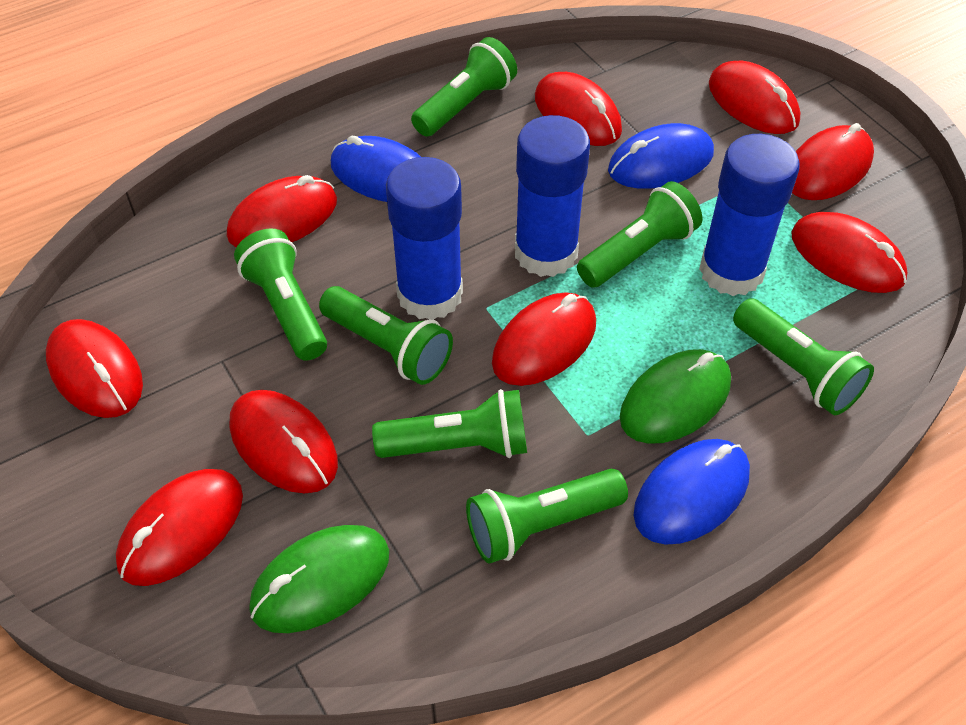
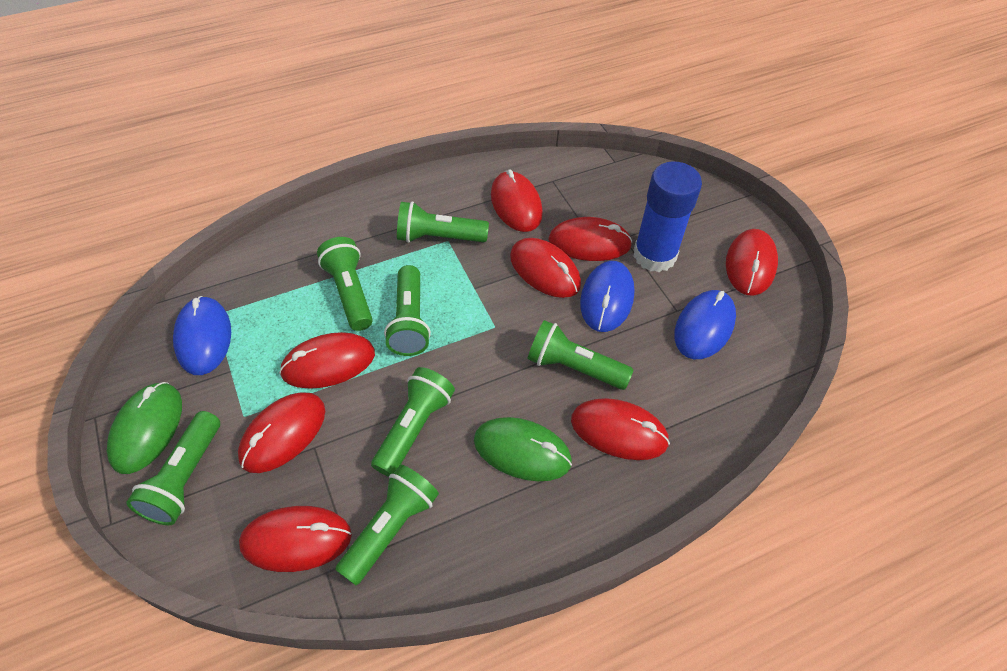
blue glue stick: 3 -> 1
red mouse: 9 -> 8

